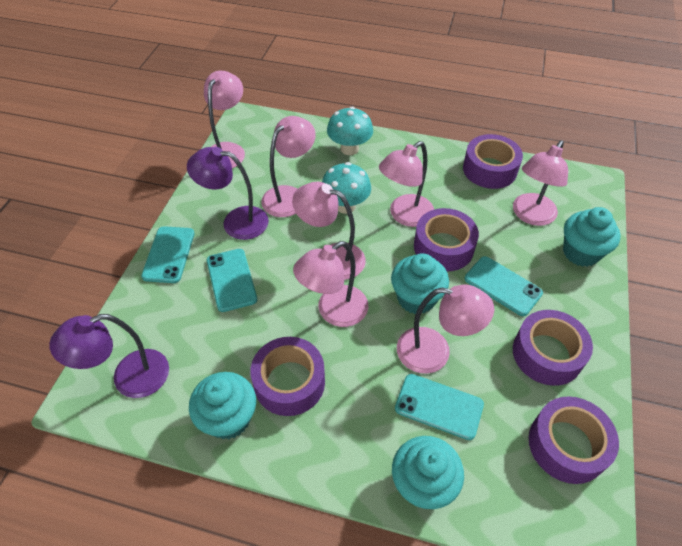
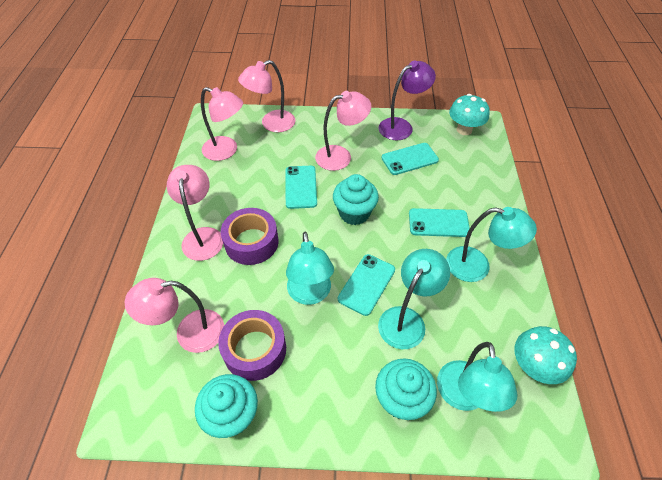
pink lamp: 7 -> 5
purple lamp: 2 -> 1
purple tape: 5 -> 2
turquoise cupcake: 4 -> 3
turquoise lamp: 0 -> 4

